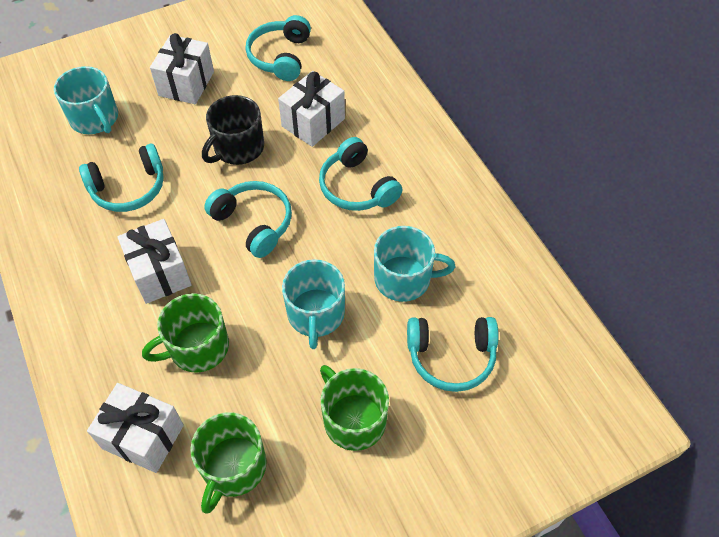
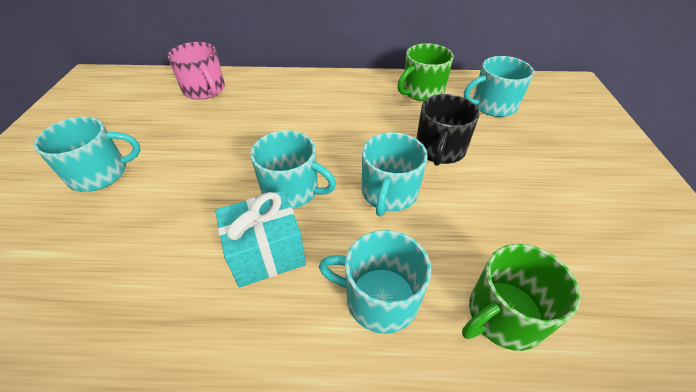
green mug: 3 -> 2
pink mug: 0 -> 1
turquoise gift: 0 -> 1
turquoise headphones: 5 -> 0
turquoise mug: 3 -> 5
white gift: 4 -> 0

